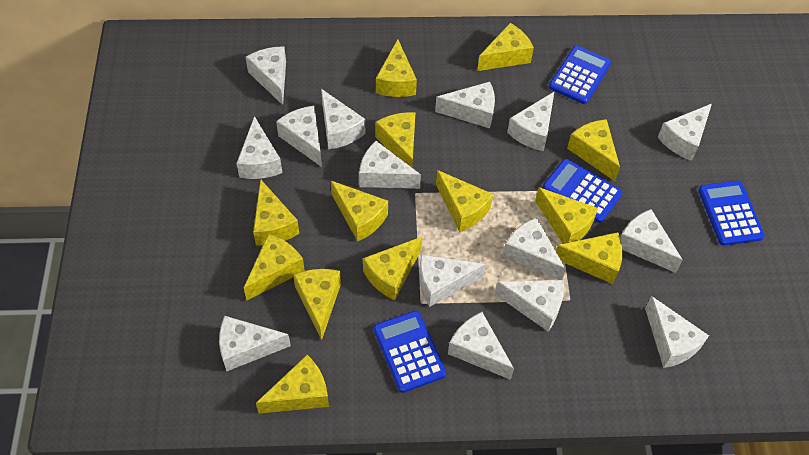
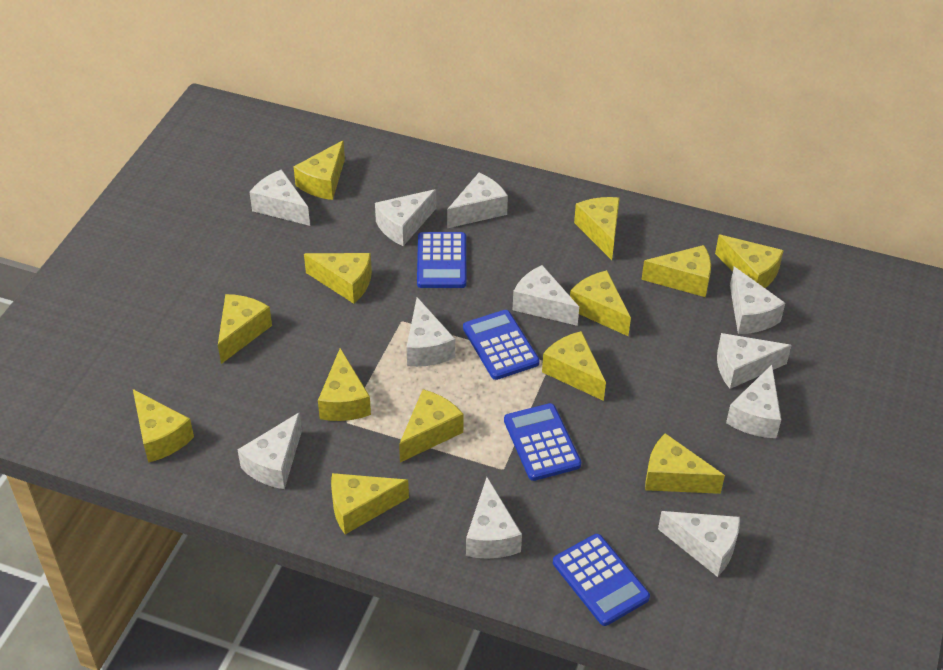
white cheese: 15 -> 11

